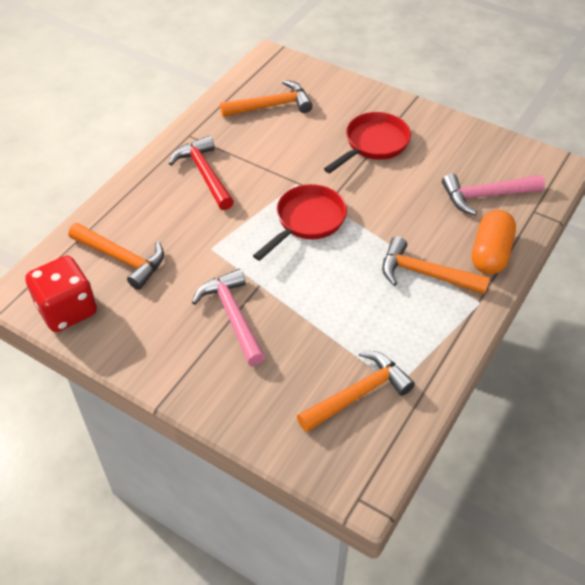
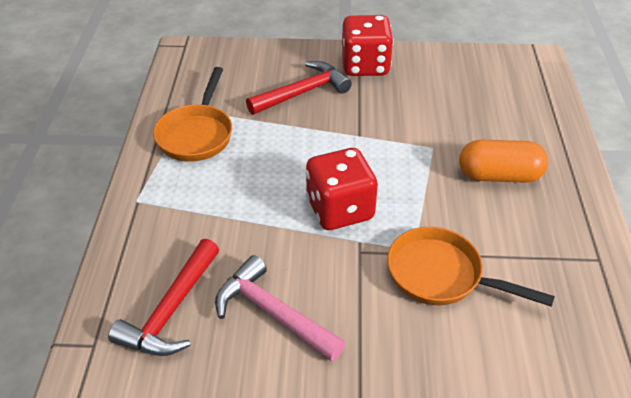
orange hammer: 4 -> 0
orange pan: 0 -> 2
pink hammer: 2 -> 1
red dice: 1 -> 2
red hammer: 1 -> 2
red pan: 2 -> 0

